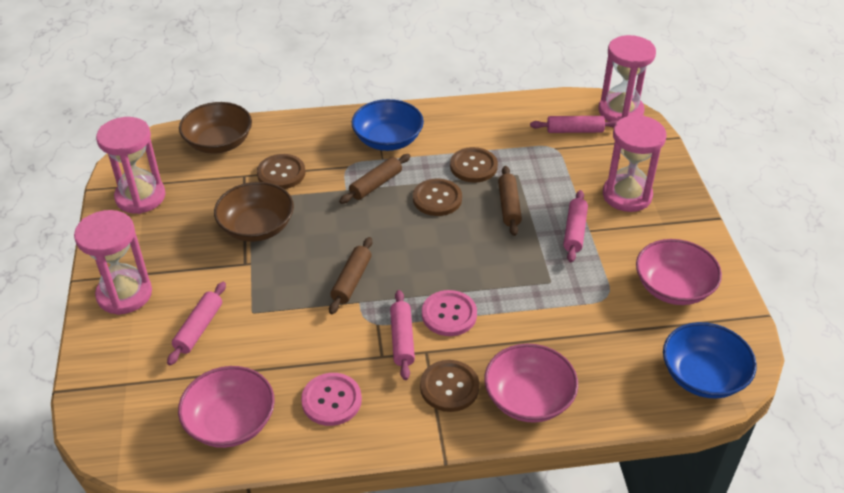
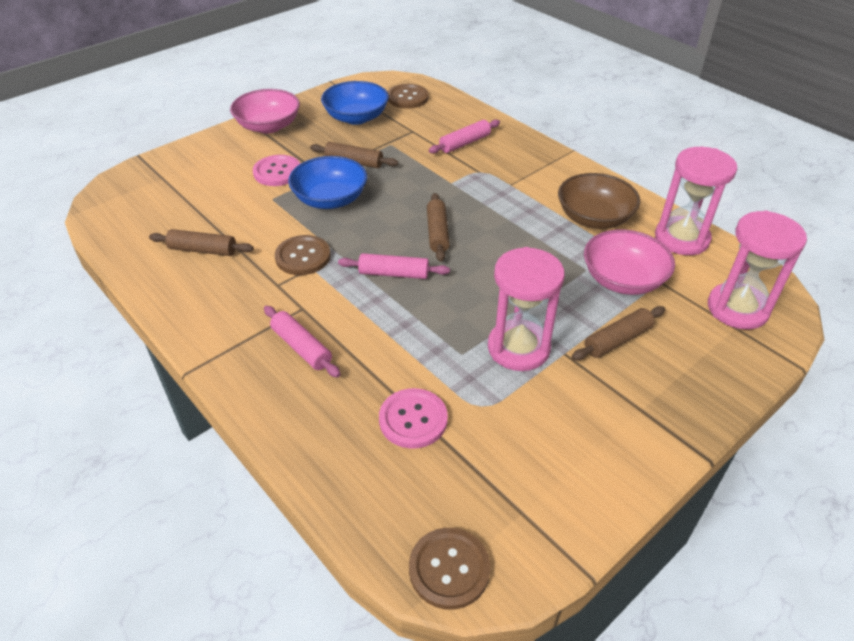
brown bowl: 2 -> 1
brown button: 4 -> 3
brown rolling pin: 3 -> 4
pink bowl: 3 -> 2
pink hourglass: 4 -> 3
pink rolling pin: 4 -> 3

